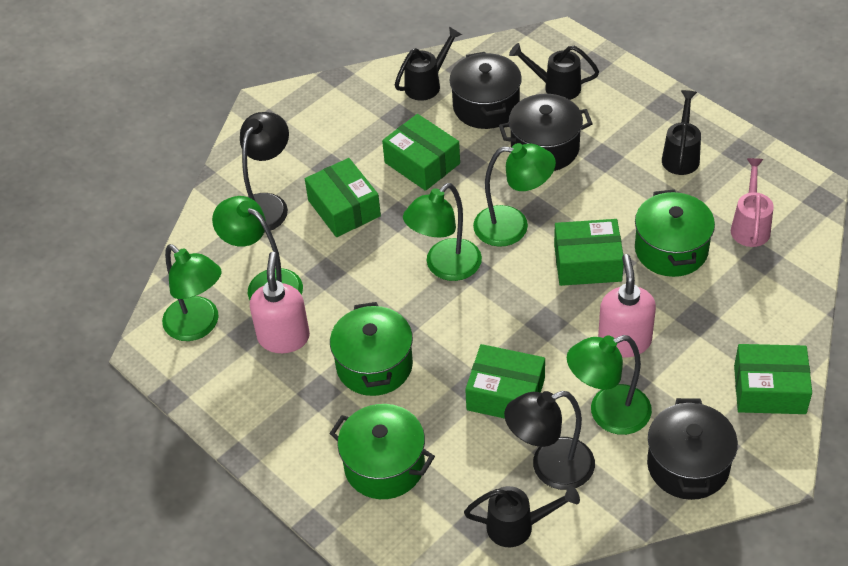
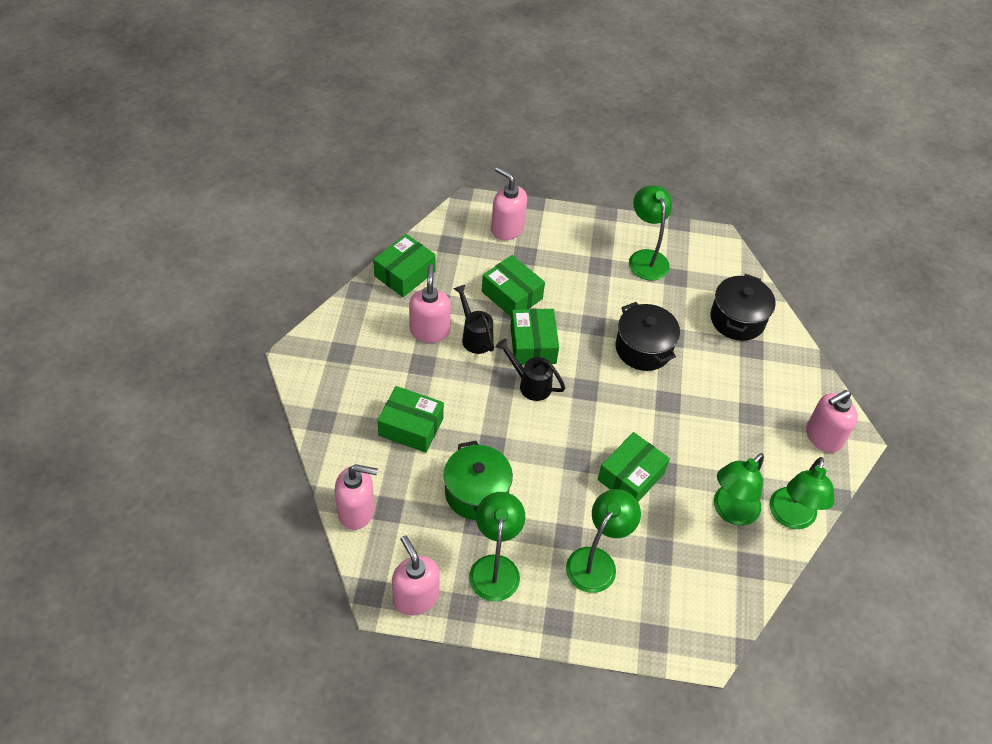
black lamp: 2 -> 0
black pot: 3 -> 2
black watering can: 4 -> 2
green pot: 3 -> 1
pink soap dispenser: 2 -> 5
pink watering can: 1 -> 0

